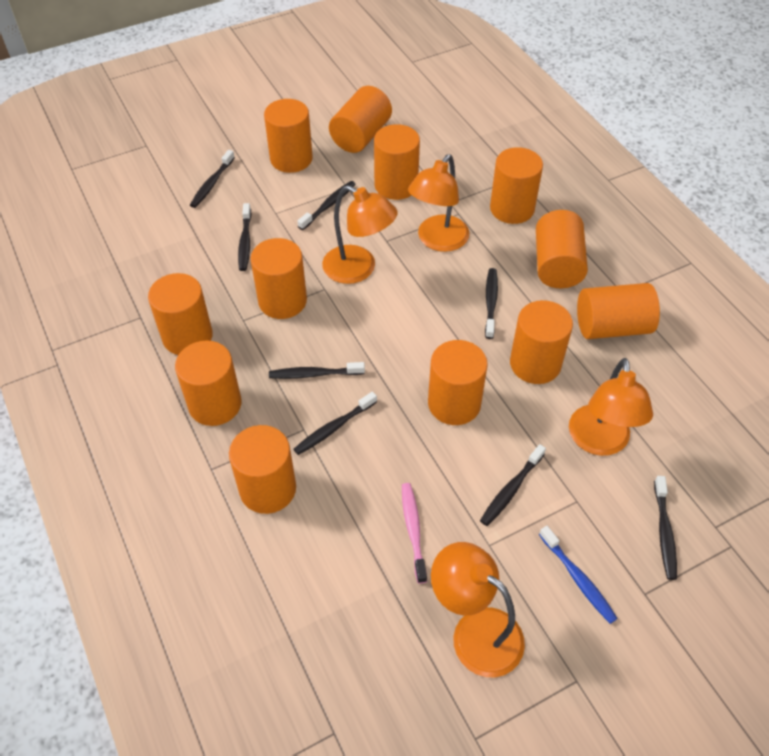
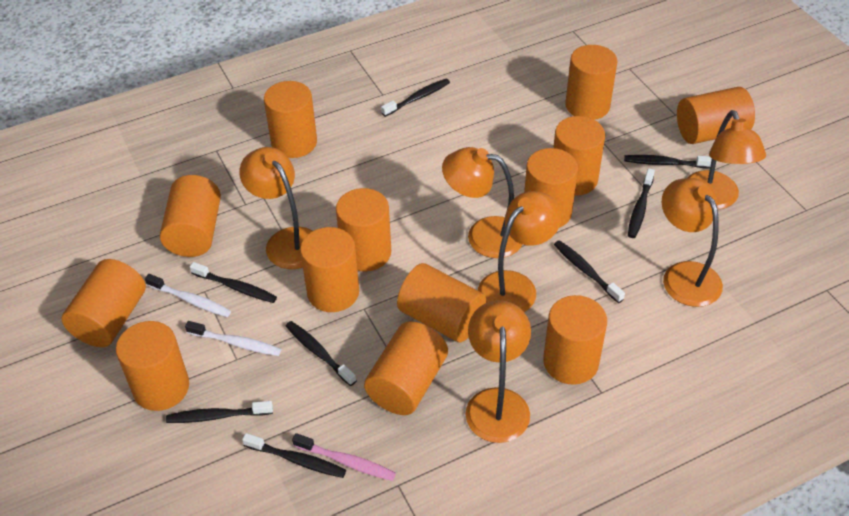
blue toothbrush: 1 -> 0
orange cylinder: 12 -> 13
orange lamp: 4 -> 6
white toothbrush: 0 -> 2

